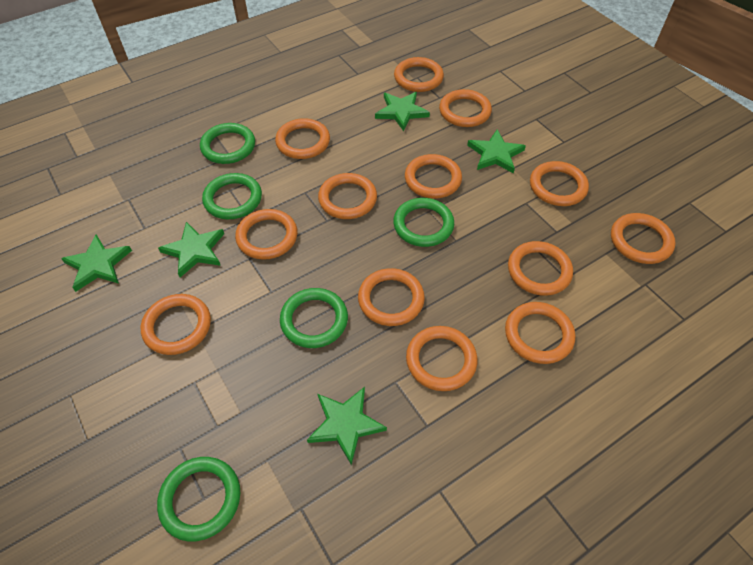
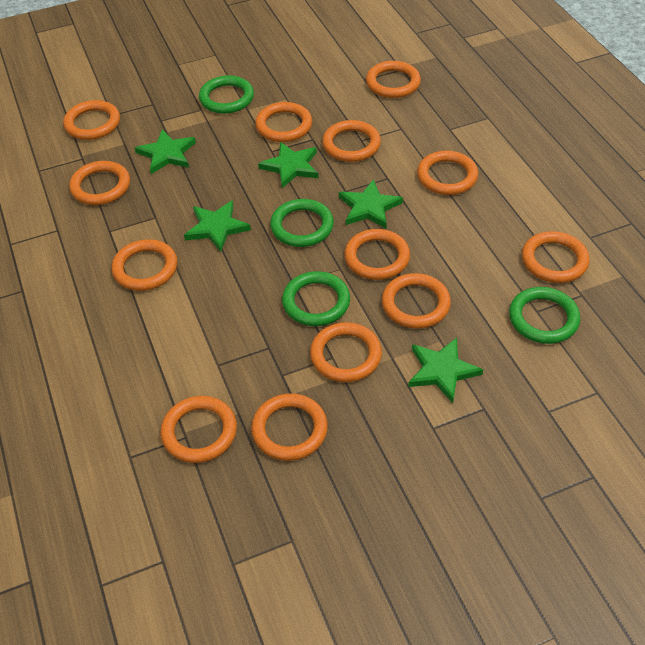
green ring: 5 -> 4

